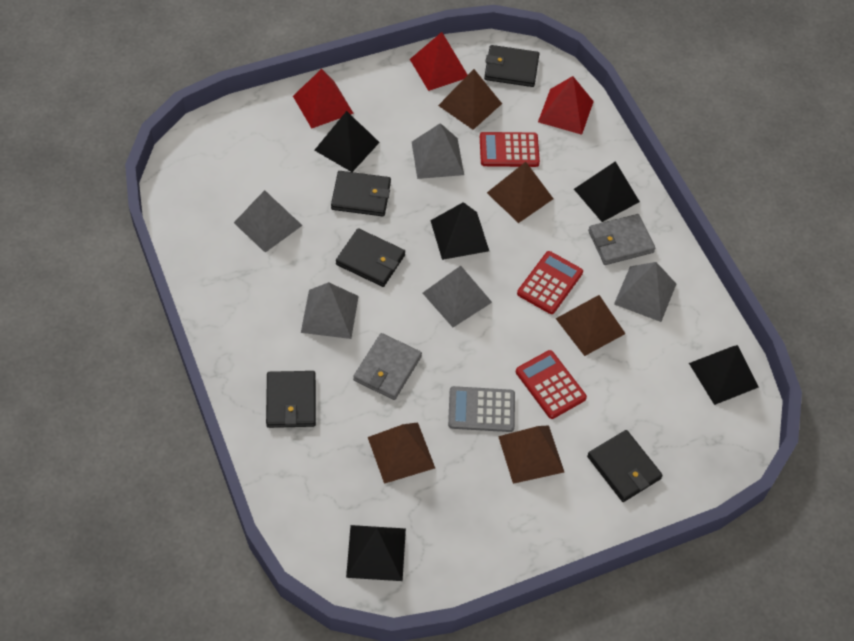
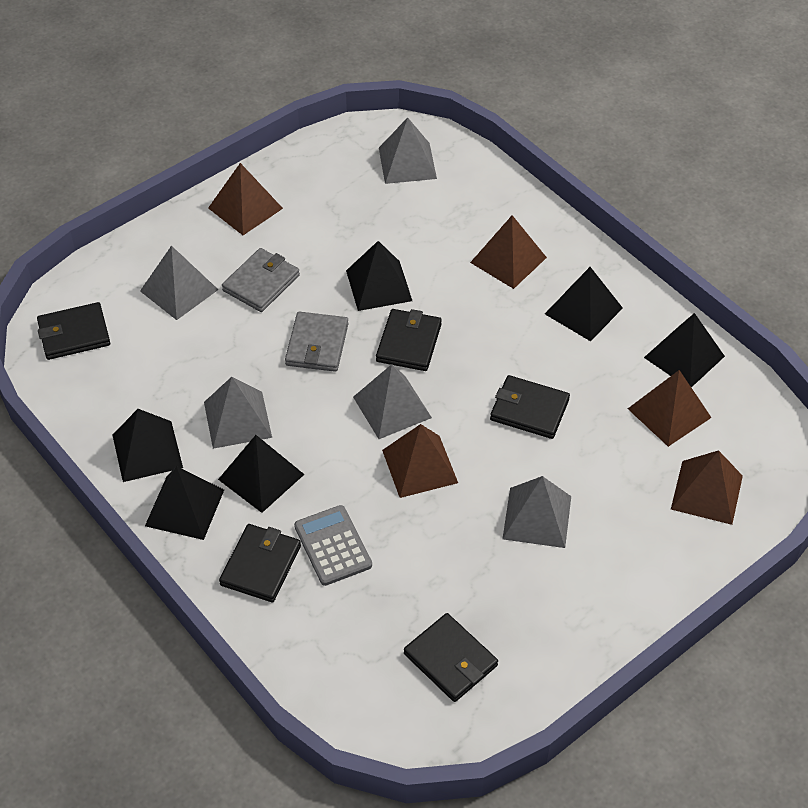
black pyramid: 5 -> 6
red calculator: 3 -> 0
red pyramid: 3 -> 0

